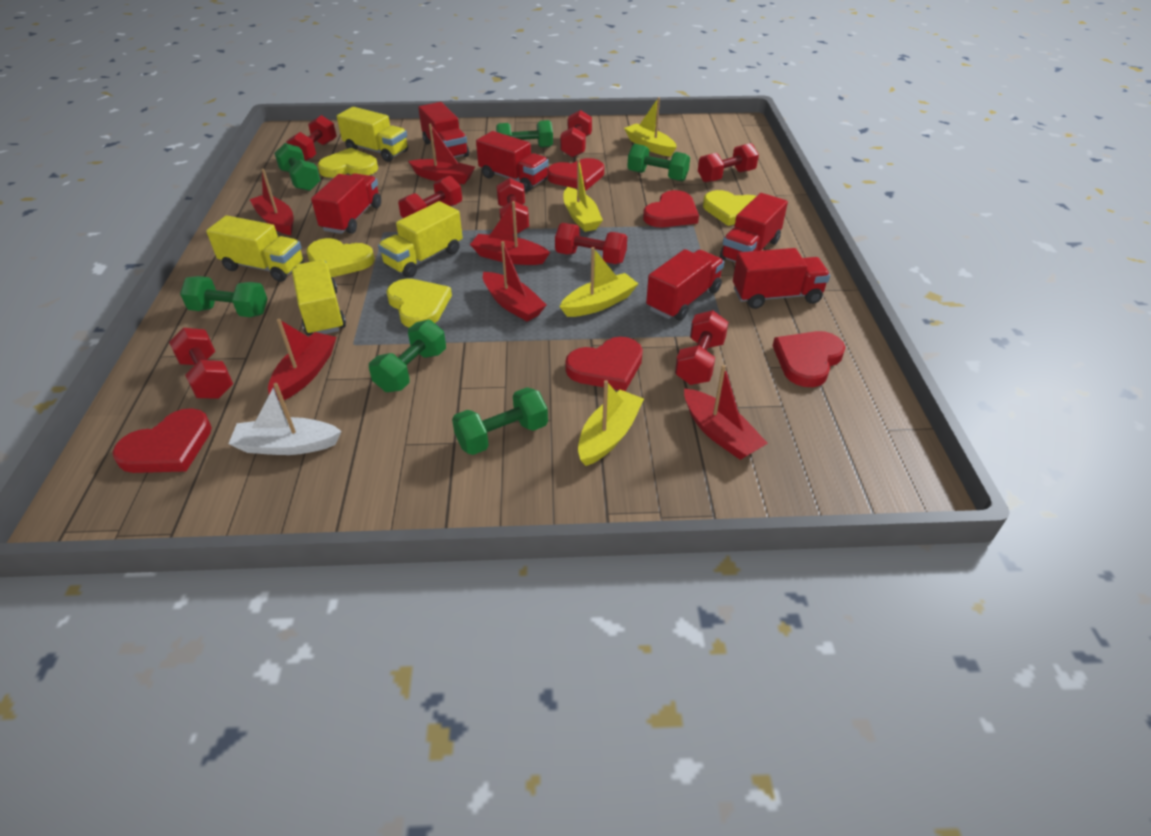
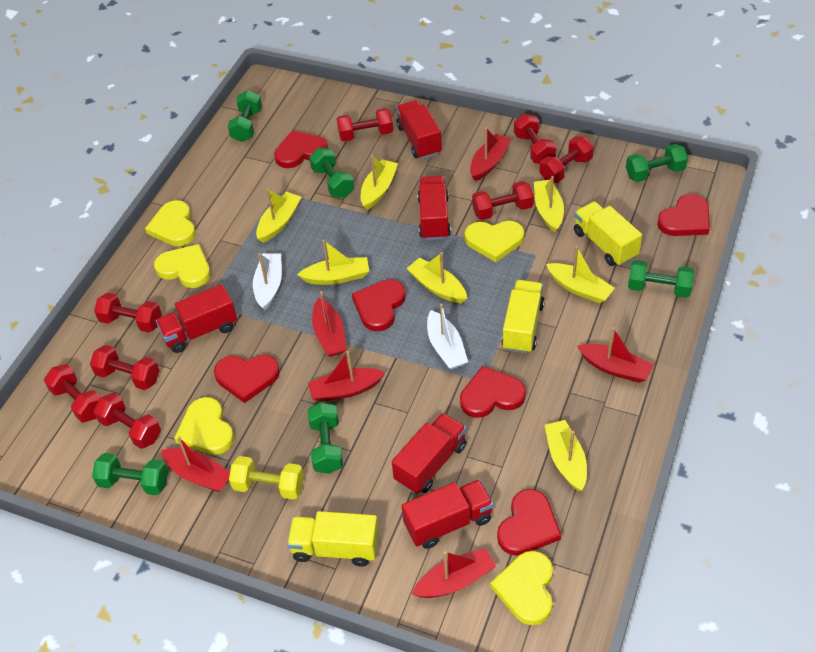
red heart: 5 -> 6
red truck: 6 -> 5
white boat: 1 -> 2
yellow boat: 4 -> 7
yellow dumbbell: 0 -> 1
yellow heart: 4 -> 5
yellow truck: 4 -> 3

